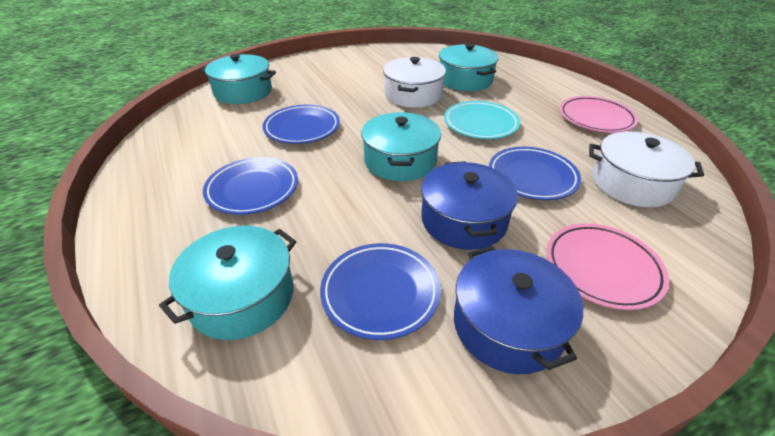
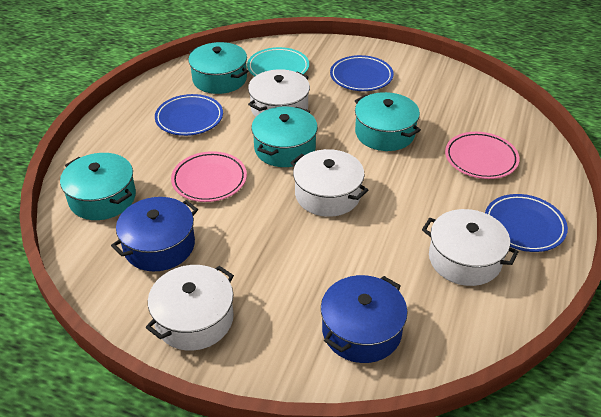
blue plate: 4 -> 3
white pot: 2 -> 4

